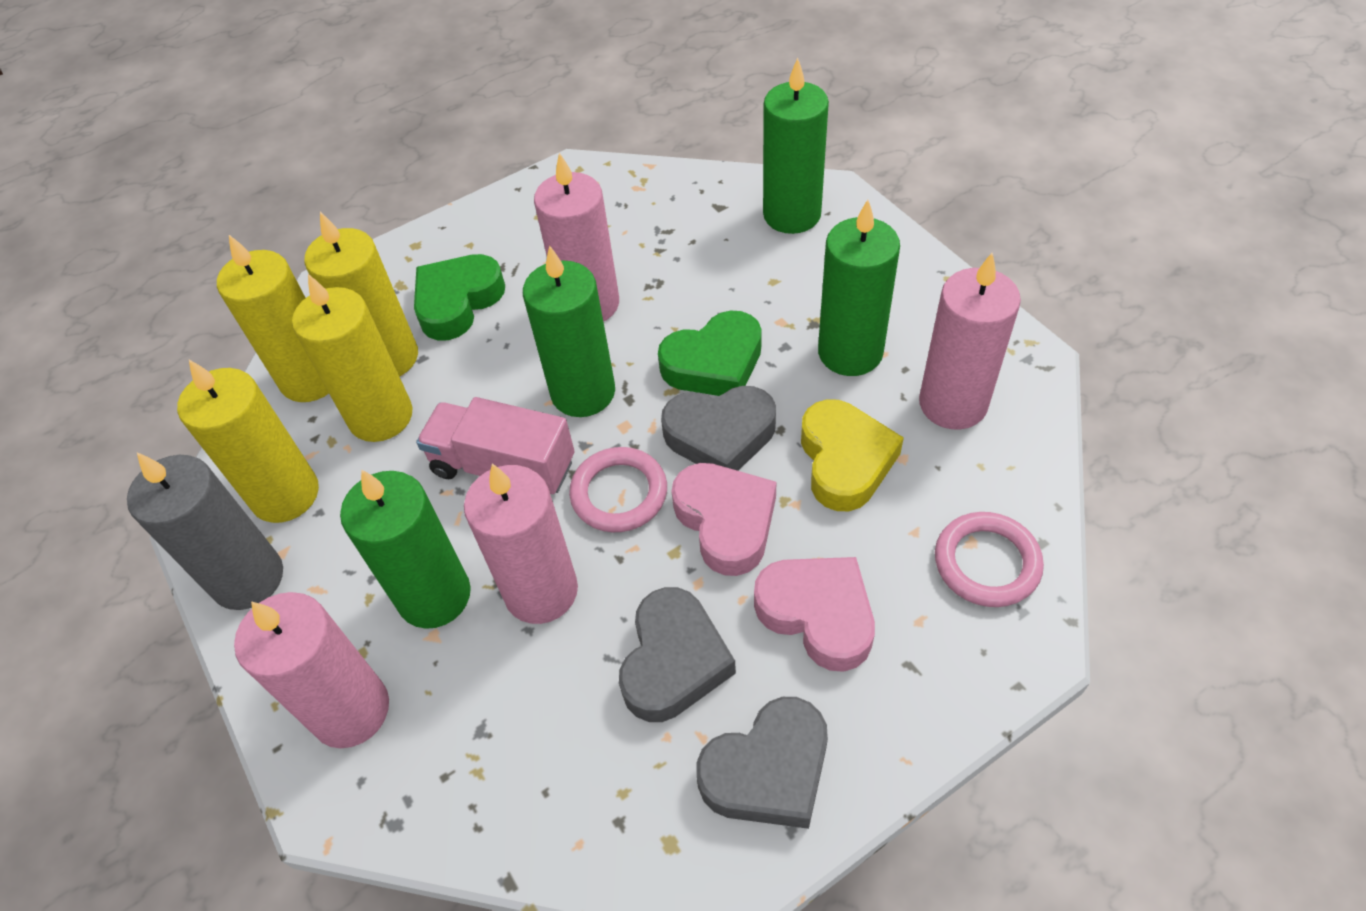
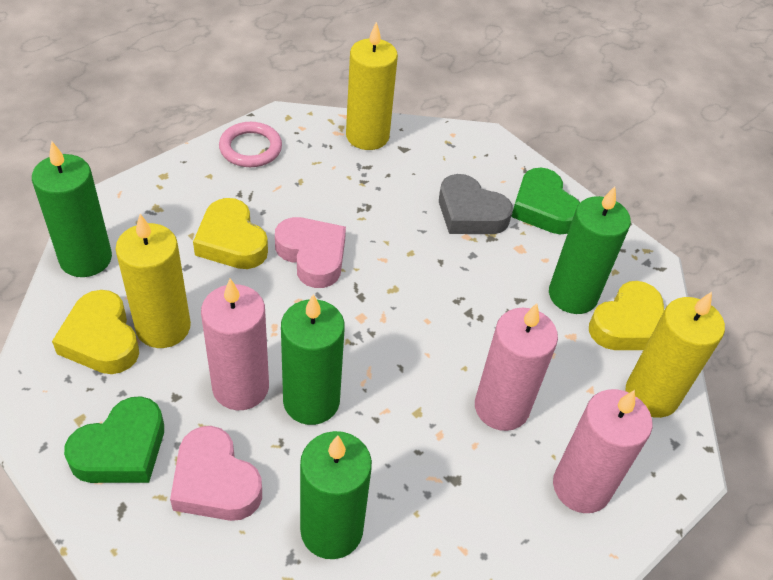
grey candle: 1 -> 0
grey heart: 3 -> 1
pink candle: 4 -> 3
pink ring: 2 -> 1
pink truck: 1 -> 0
yellow candle: 4 -> 3
yellow heart: 1 -> 3

